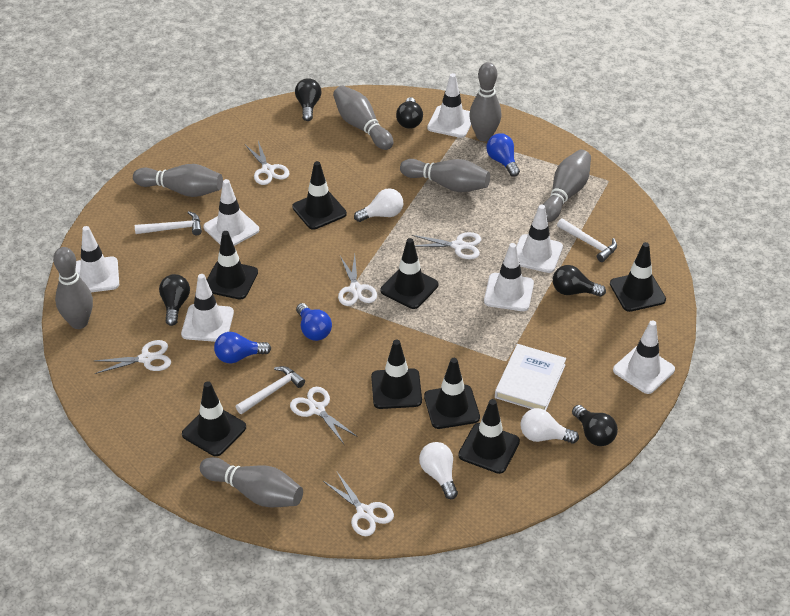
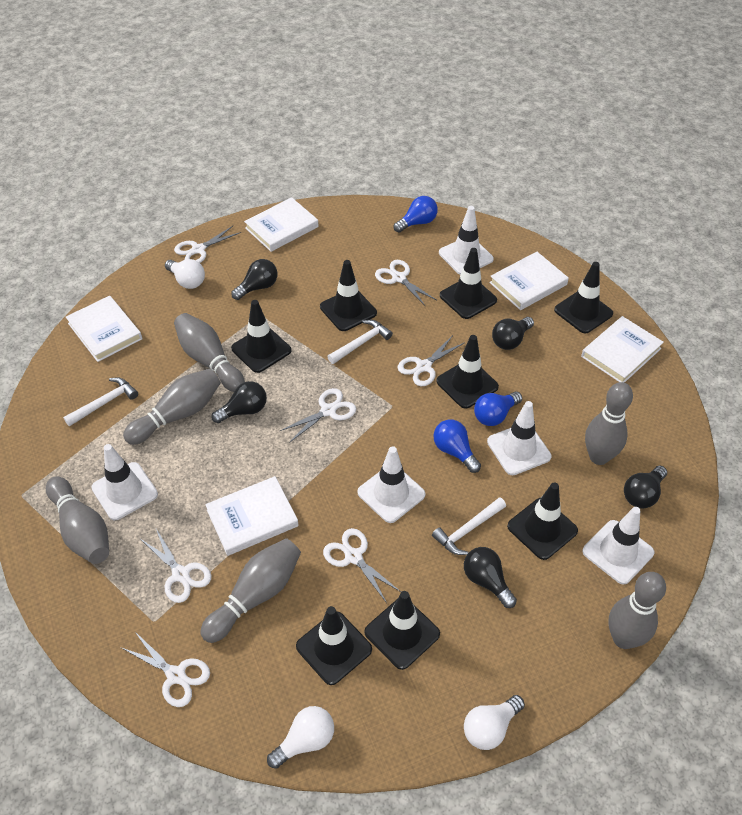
grey bowling pin: 7 -> 6
white book: 1 -> 5
white scissors: 6 -> 7
white traffic cone: 7 -> 5

